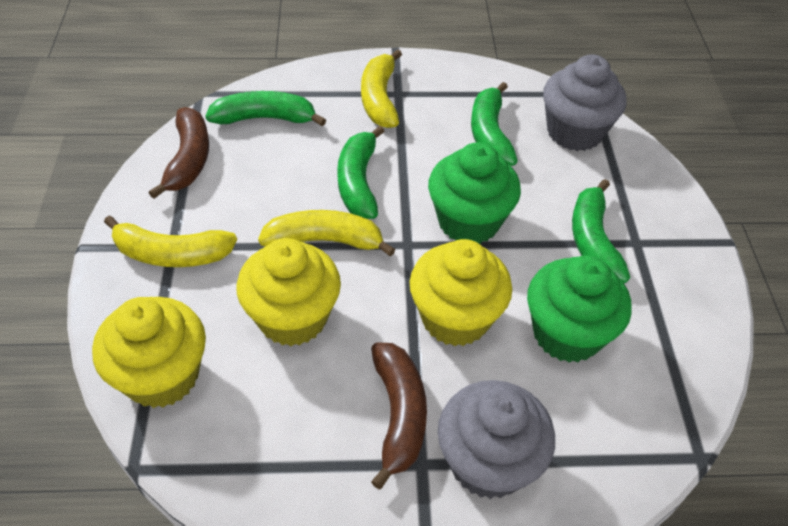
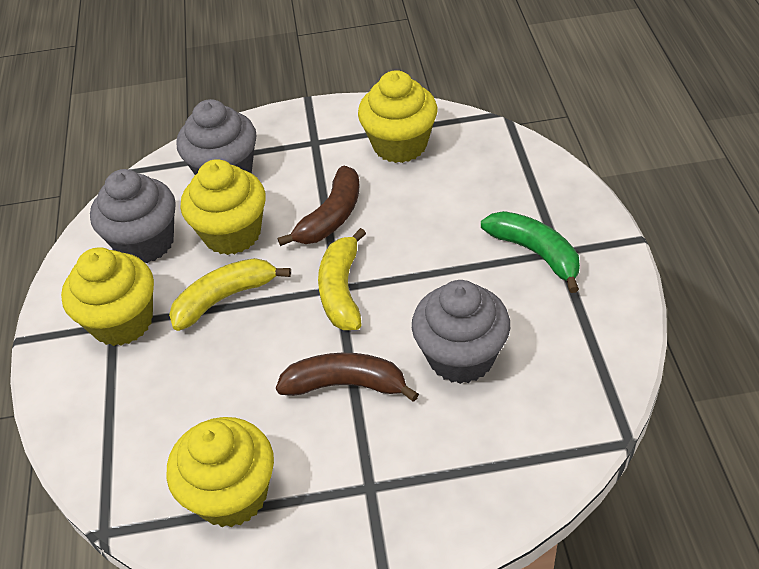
green banana: 4 -> 1
green cupcake: 2 -> 0
grey cupcake: 2 -> 3
yellow banana: 3 -> 2
yellow cupcake: 3 -> 4

